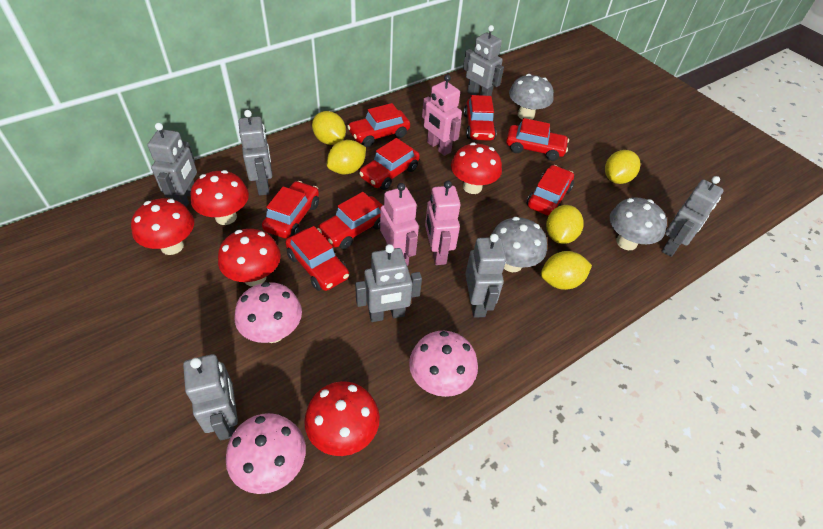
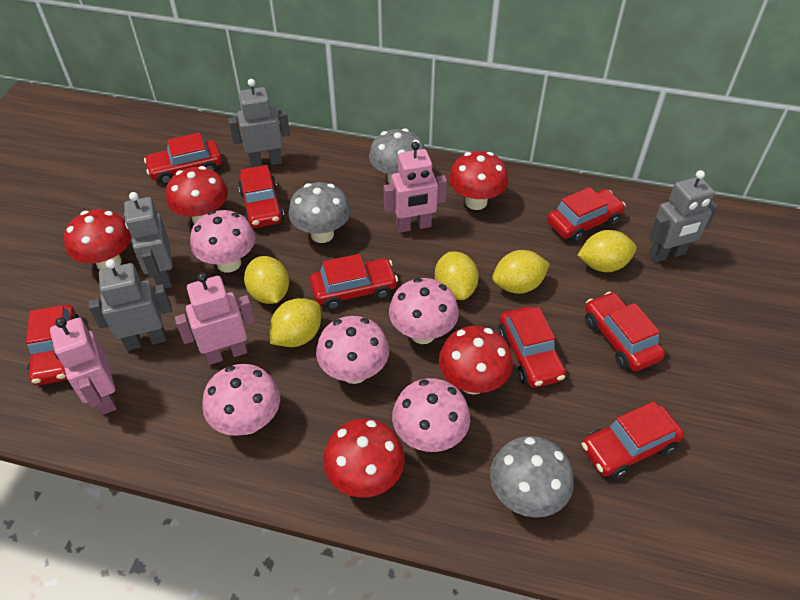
grey robot: 7 -> 4
pink mushroom: 3 -> 5

